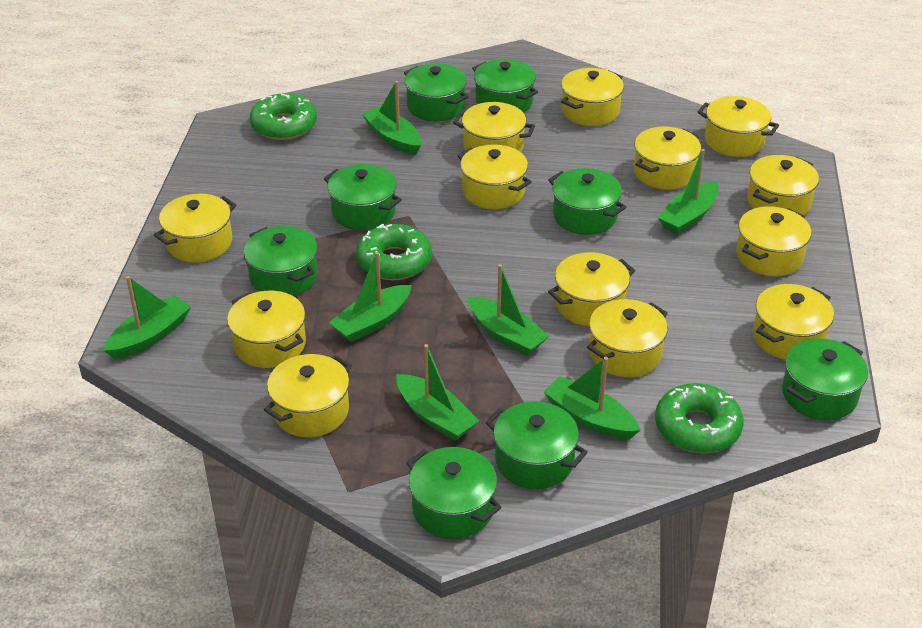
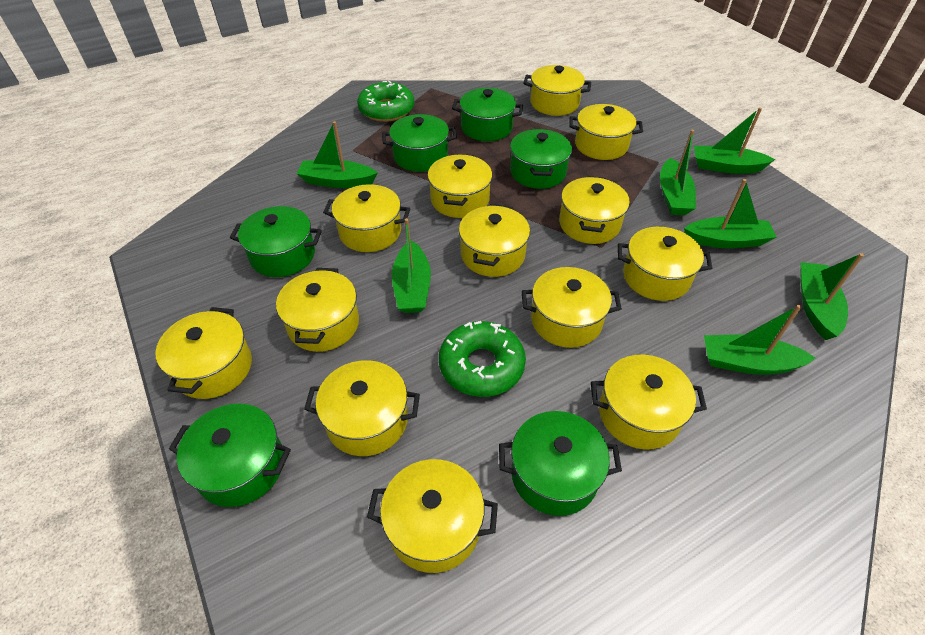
green donut: 3 -> 2
green pot: 8 -> 6

